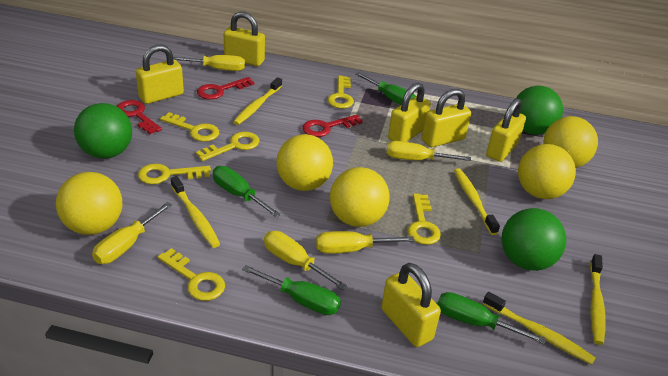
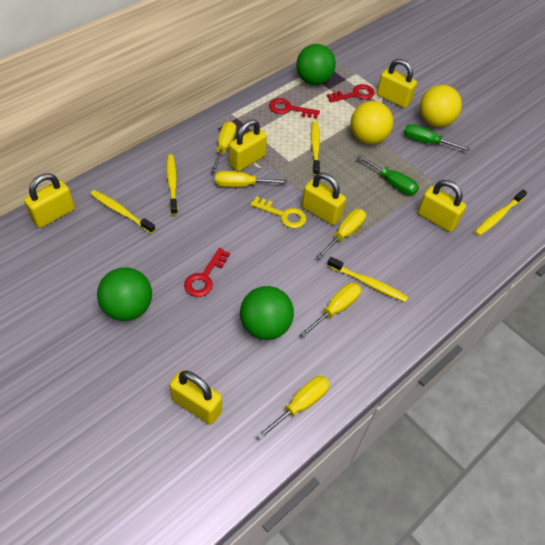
green screwdriver: 4 -> 2
yellow ball: 5 -> 2
yellow key: 6 -> 1

